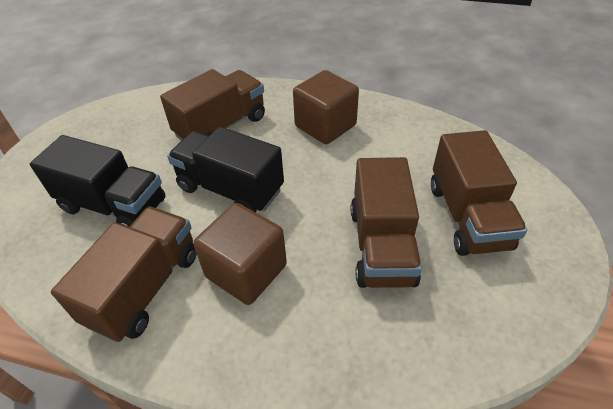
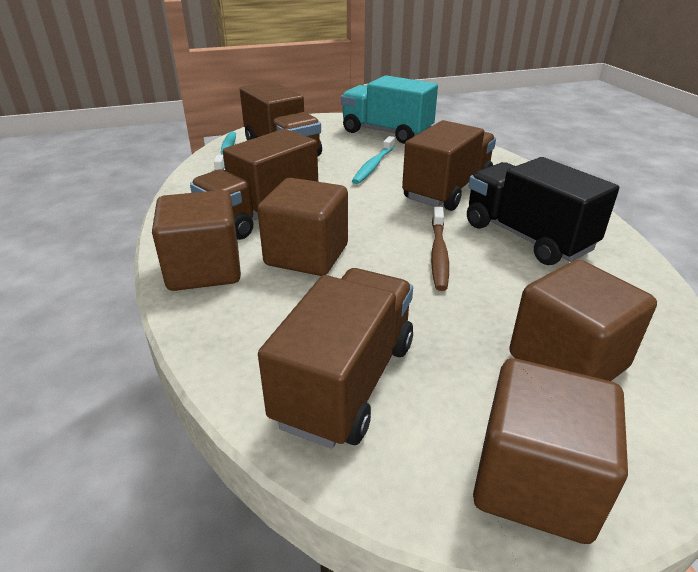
black truck: 2 -> 1
brown cube: 2 -> 4
brown toothbrush: 0 -> 1
turquoise toothbrush: 0 -> 2
turquoise truck: 0 -> 1

